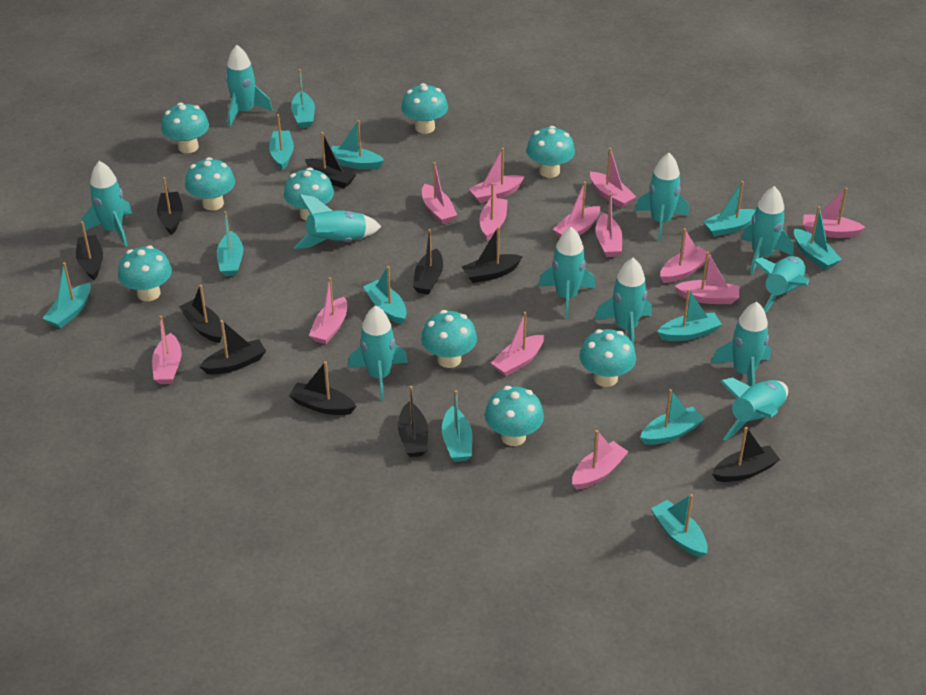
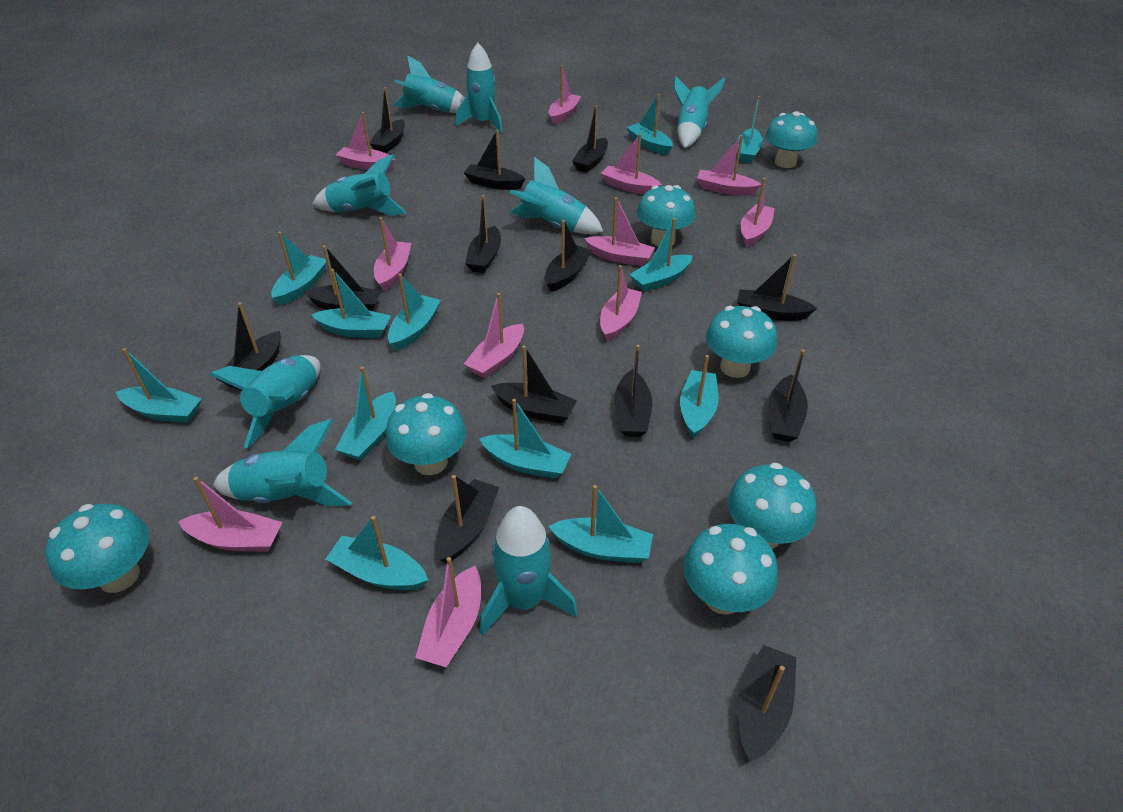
black boat: 10 -> 13
pink boat: 13 -> 11
turquoise mushroom: 9 -> 7
turquoise rocket: 11 -> 8

